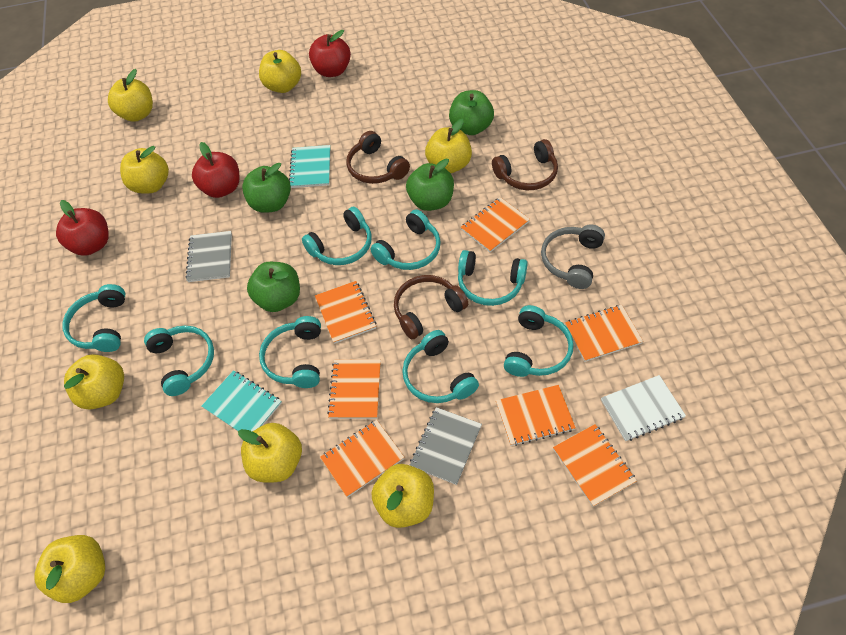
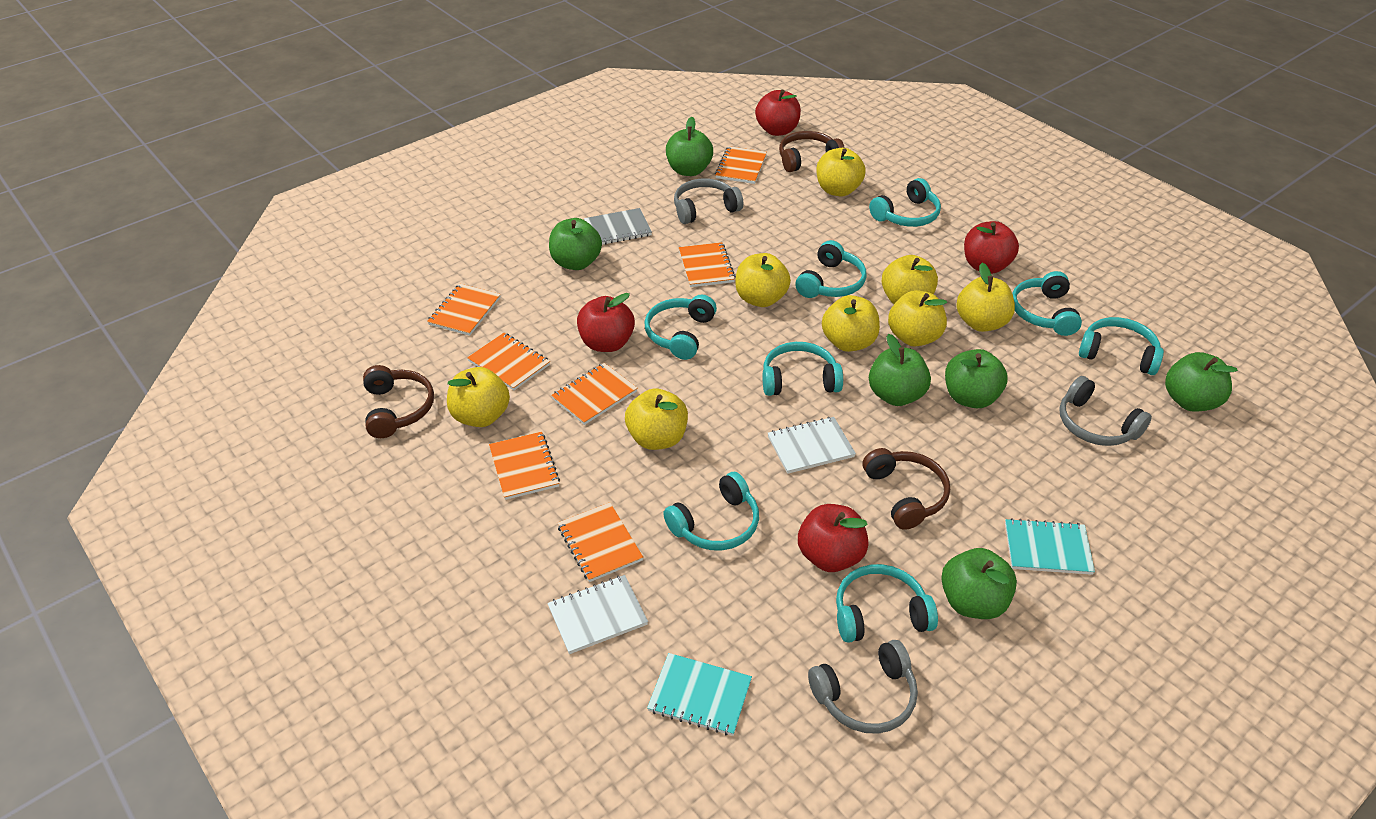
green apple: 4 -> 6
grey headphones: 1 -> 3
grey notebook: 2 -> 1
red apple: 3 -> 4
white notebook: 1 -> 2

